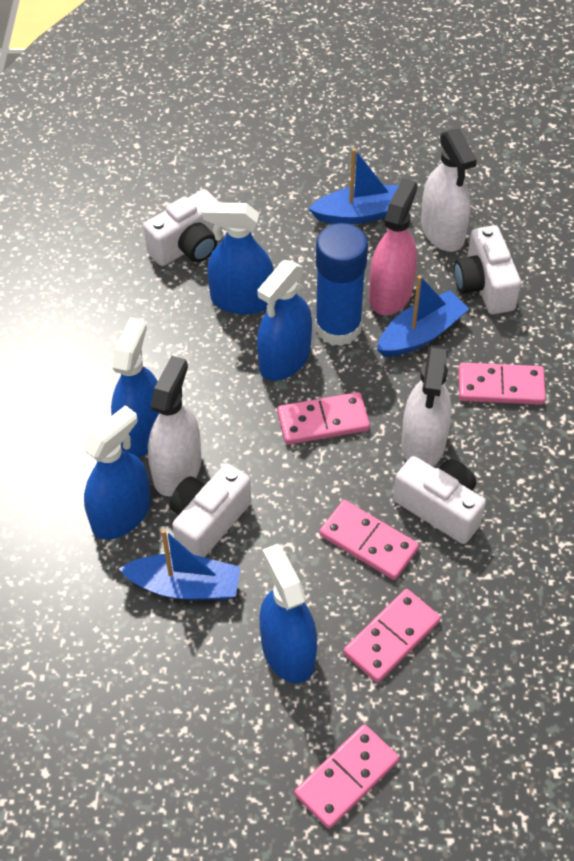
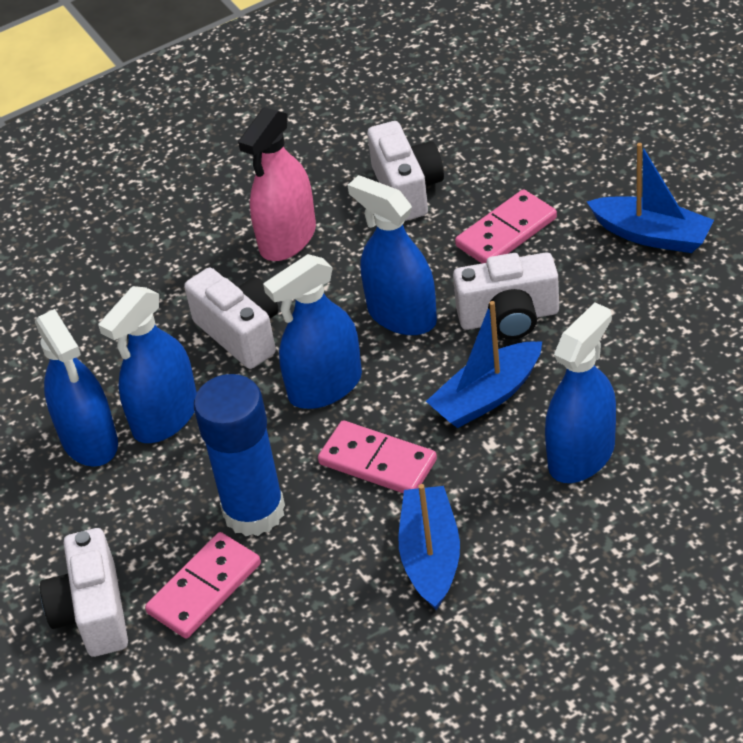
pink domino: 5 -> 3
white spray bottle: 3 -> 0

